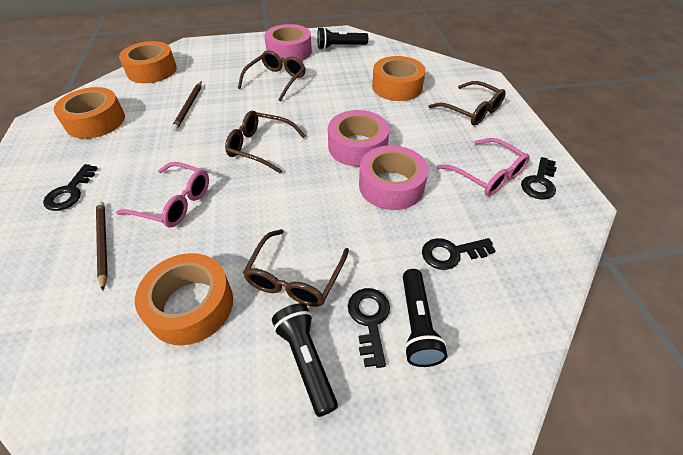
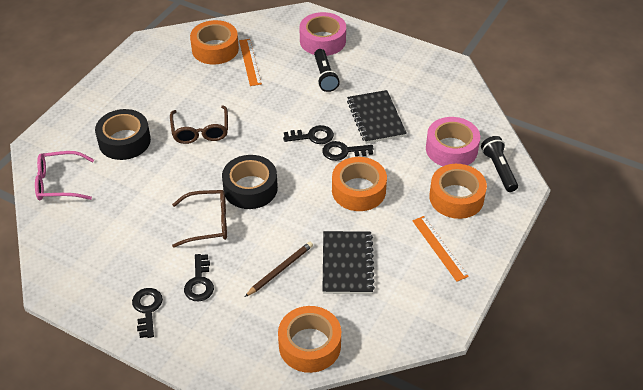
black flashlight: 3 -> 2
black notebook: 0 -> 2
black tape: 0 -> 2
brown glasses: 4 -> 2
brown pencil: 2 -> 1
orange ruler: 0 -> 2
pink glasses: 2 -> 1
pink tape: 3 -> 2

